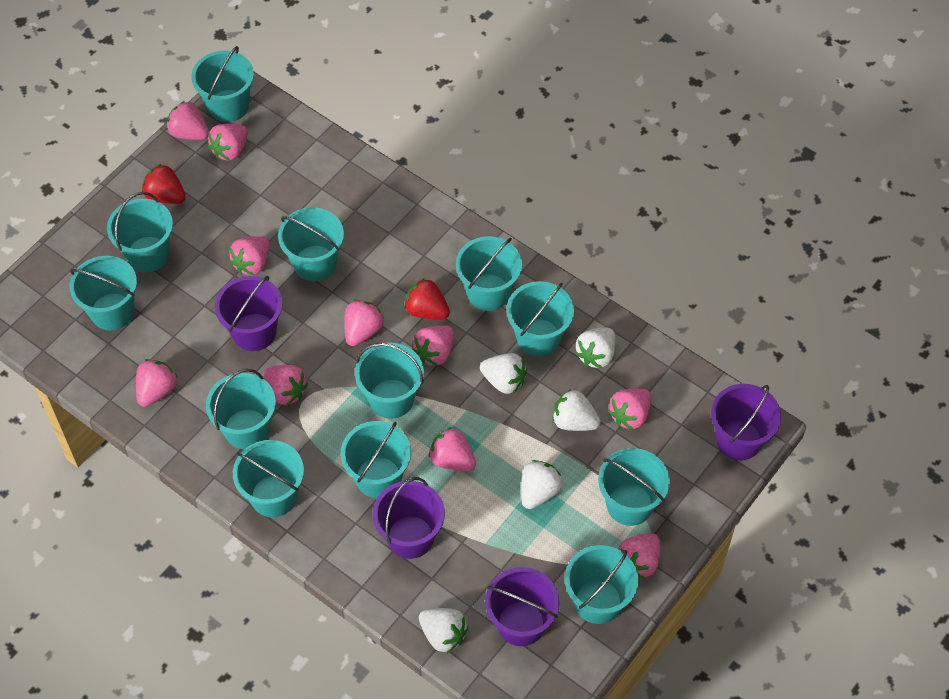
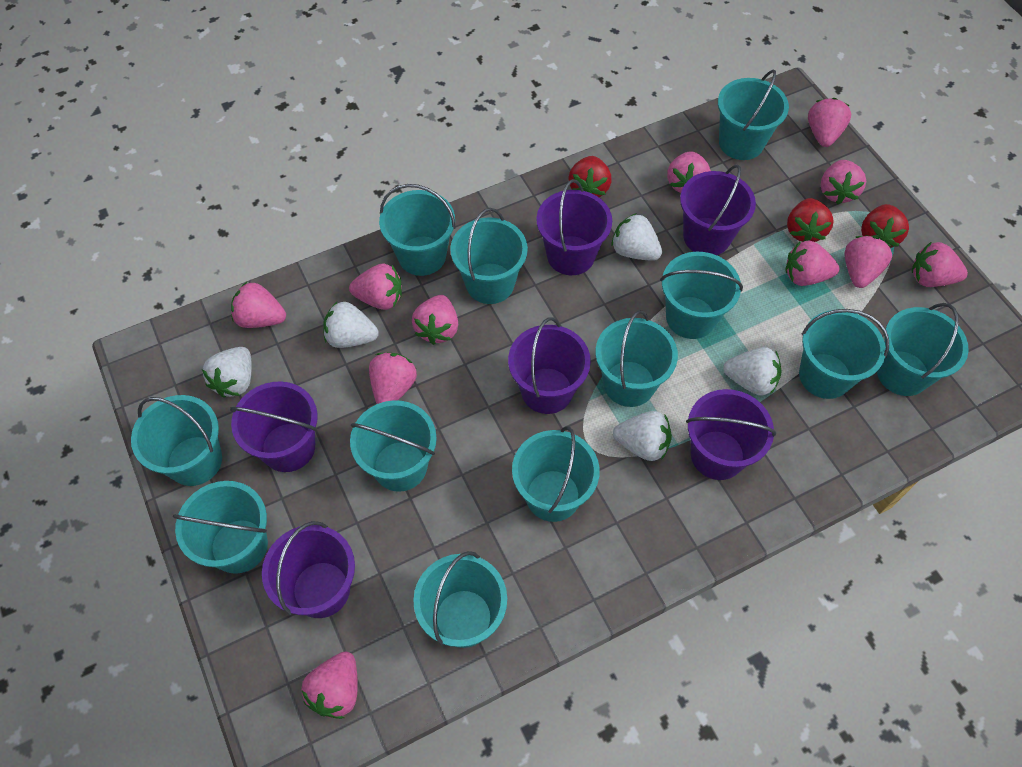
pink strawberry: 10 -> 11
purple bucket: 4 -> 6
red strawberry: 2 -> 3

